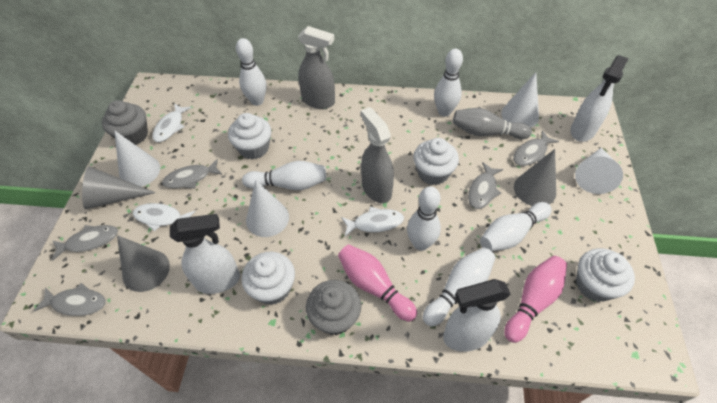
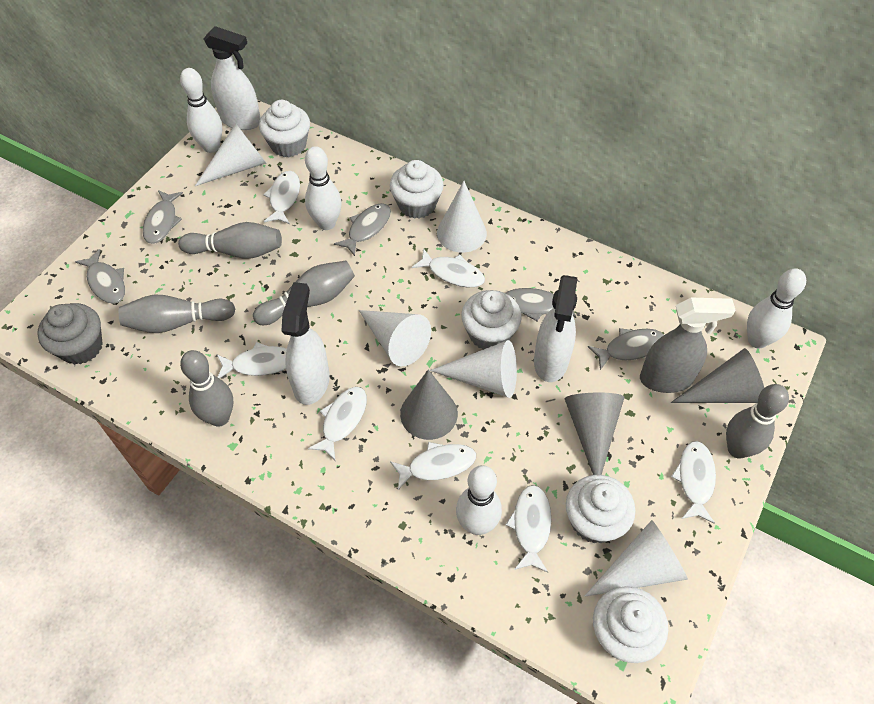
grey bowling pin: 1 -> 5
grey cupcake: 2 -> 1
grey spray bottle: 2 -> 1
pink bowling pin: 2 -> 0
white bowling pin: 6 -> 4
white cone: 4 -> 5
white cupcake: 4 -> 5
white fish: 3 -> 7

